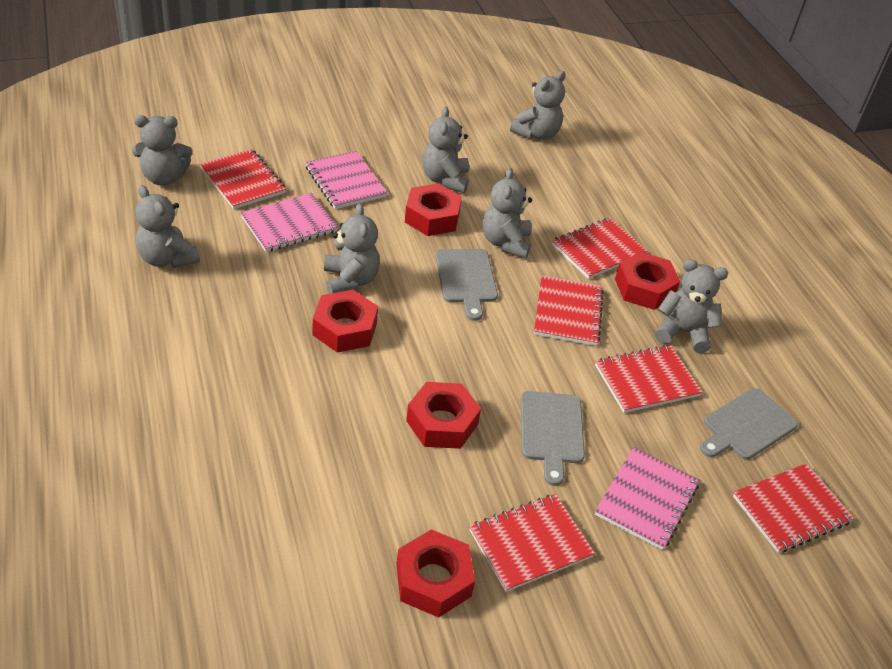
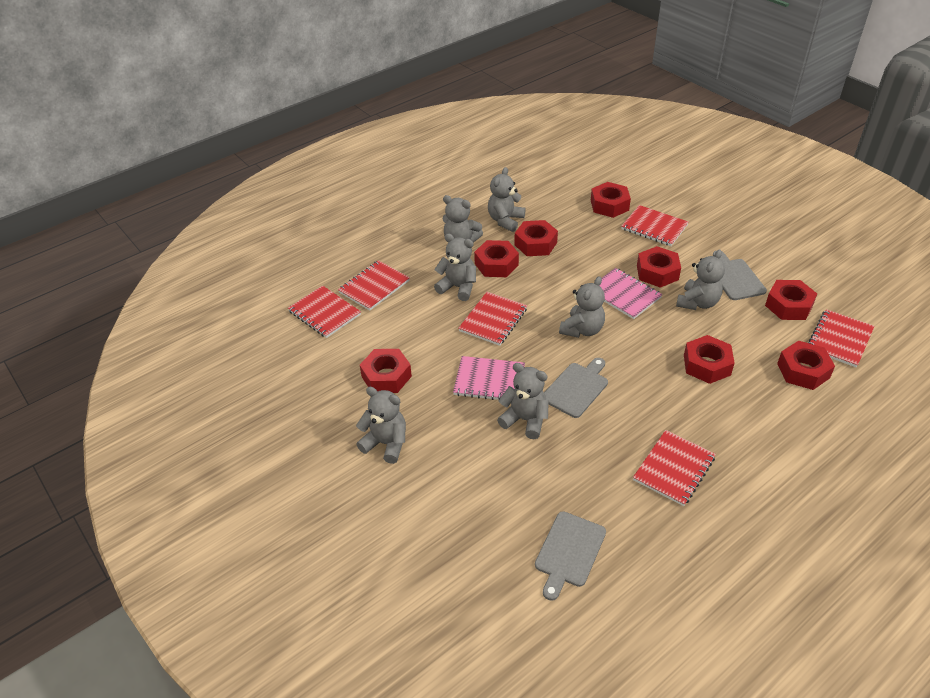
pink notebook: 3 -> 2
red nut: 5 -> 8

